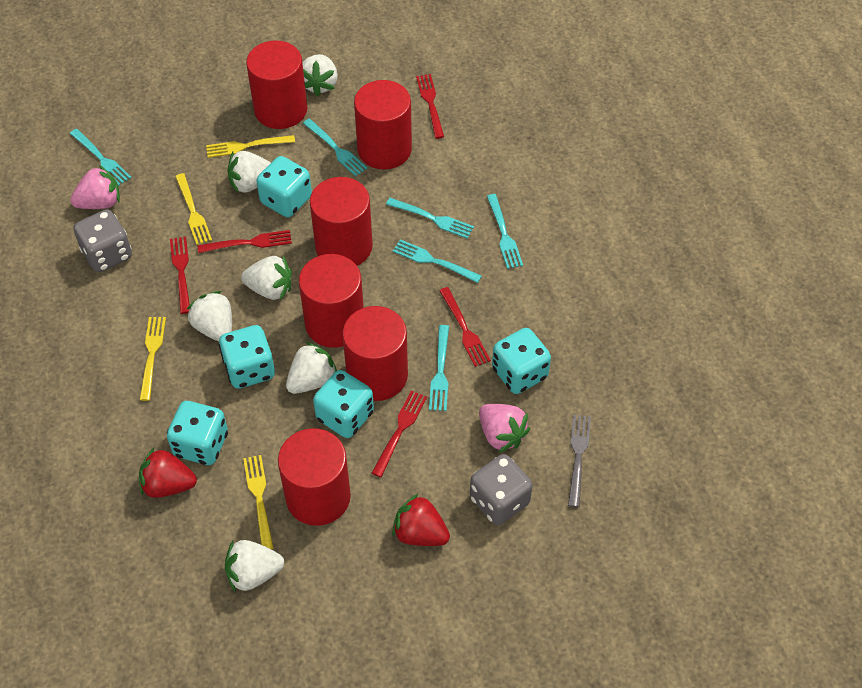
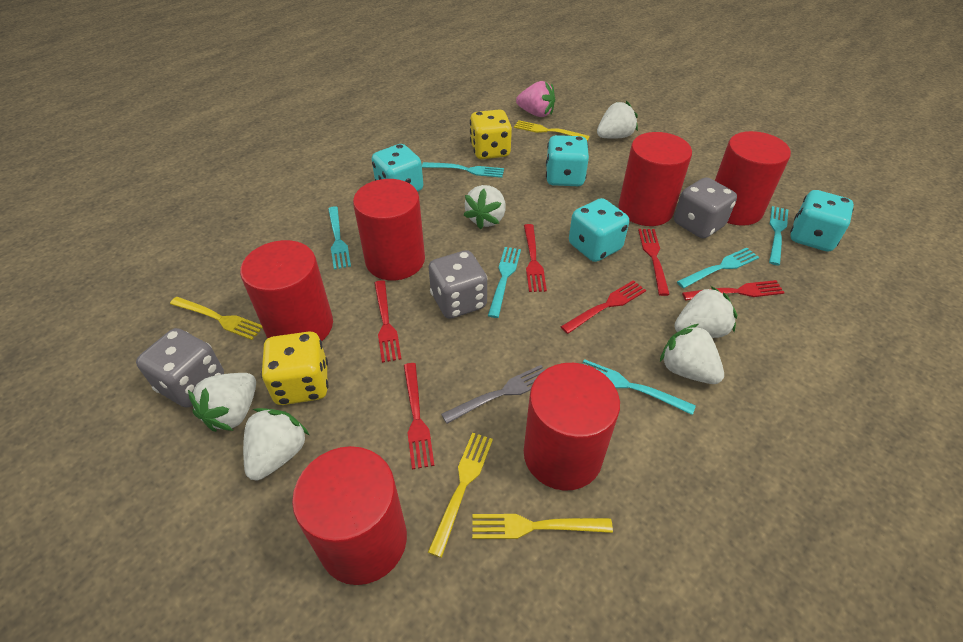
grey dice: 2 -> 3
pink strawberry: 2 -> 1
red fork: 5 -> 6
red strawberry: 2 -> 0
turquoise dice: 5 -> 4
yellow dice: 0 -> 2

